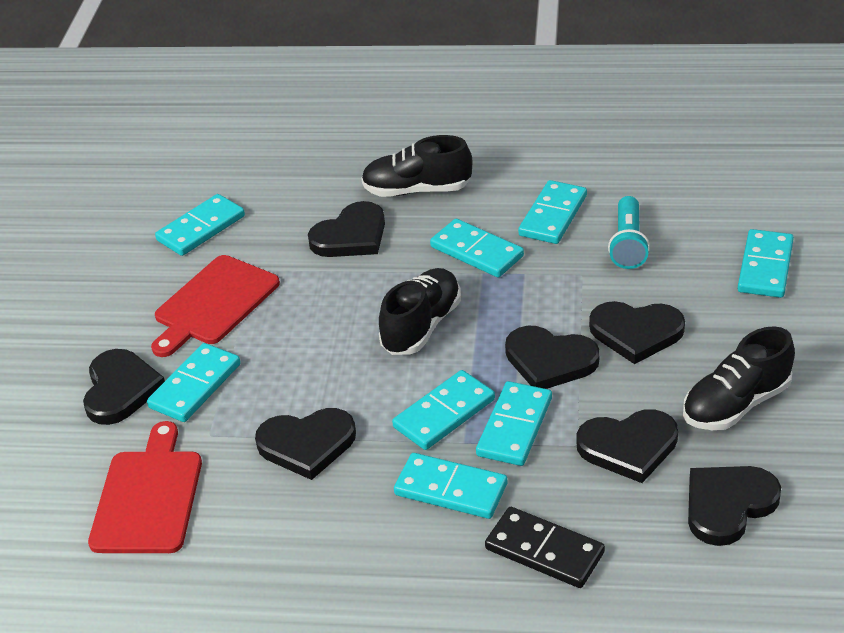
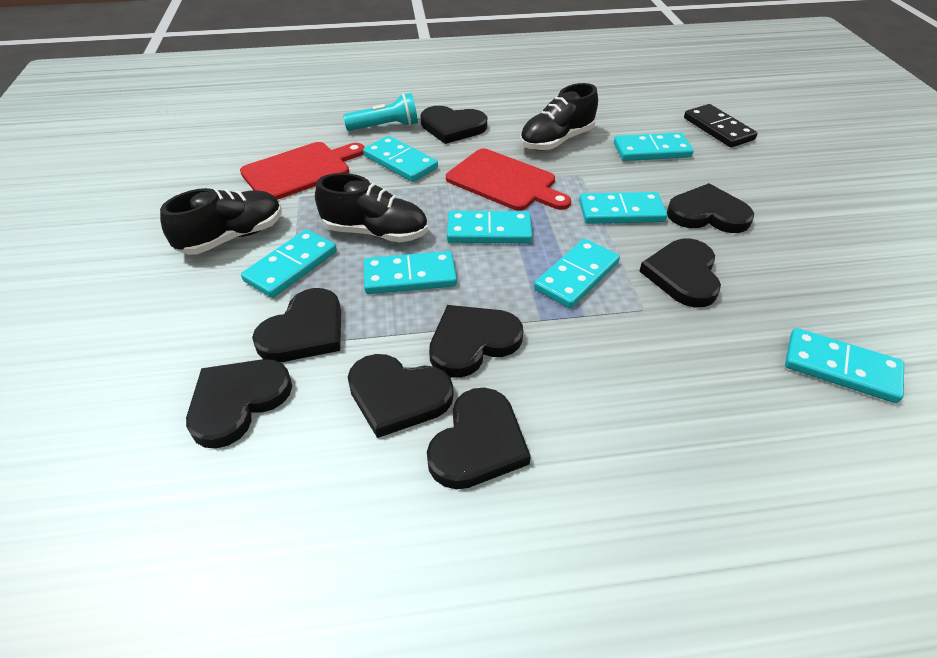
black heart: 7 -> 8

